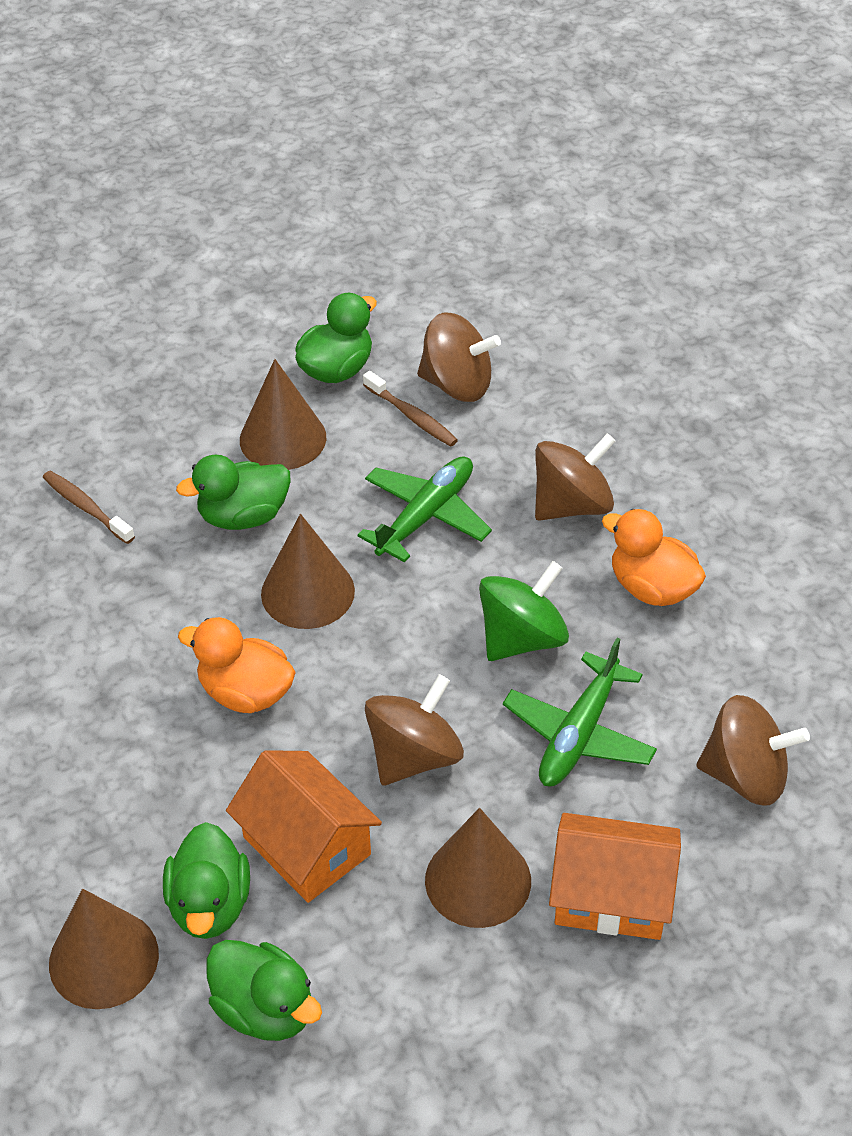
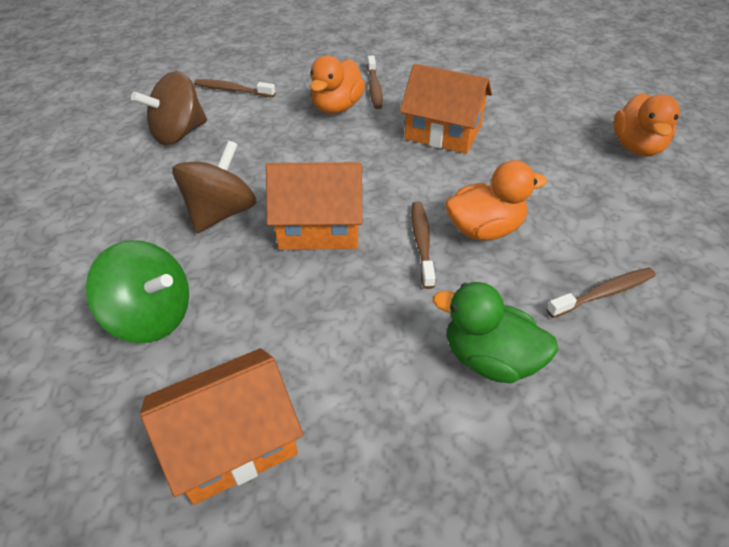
brown cone: 4 -> 0
brown spinning top: 4 -> 2
brown toothbrush: 2 -> 4
green duck: 4 -> 1
green plane: 2 -> 0
orange duck: 2 -> 3
orange house: 2 -> 3

